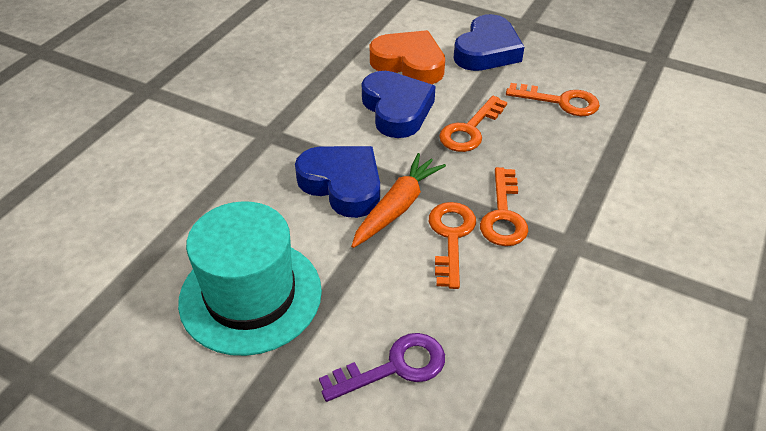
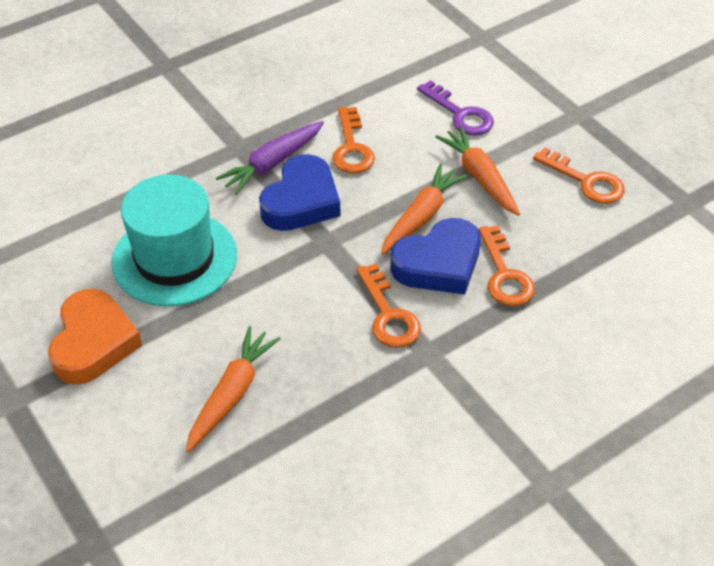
blue heart: 3 -> 2
orange carrot: 1 -> 3
purple carrot: 0 -> 1

